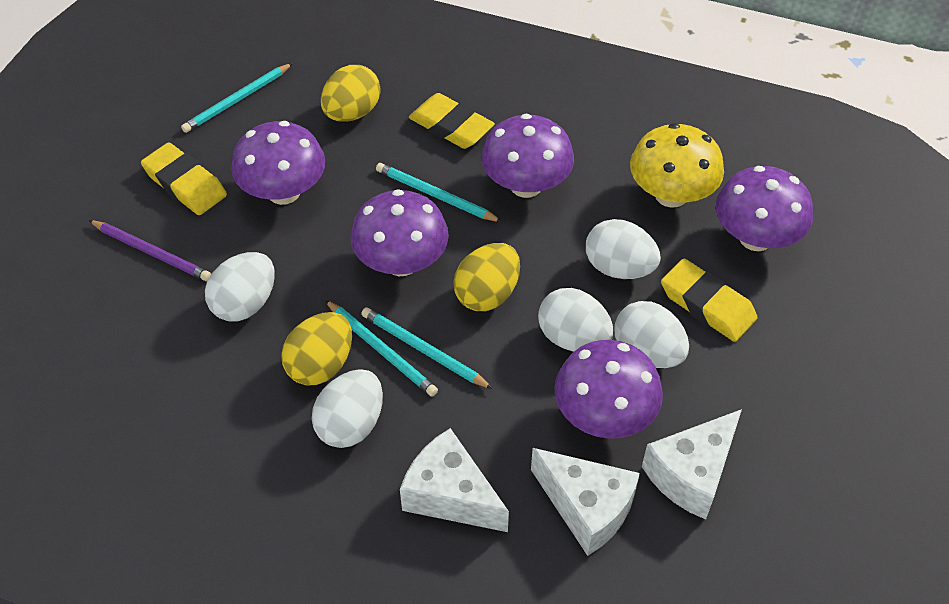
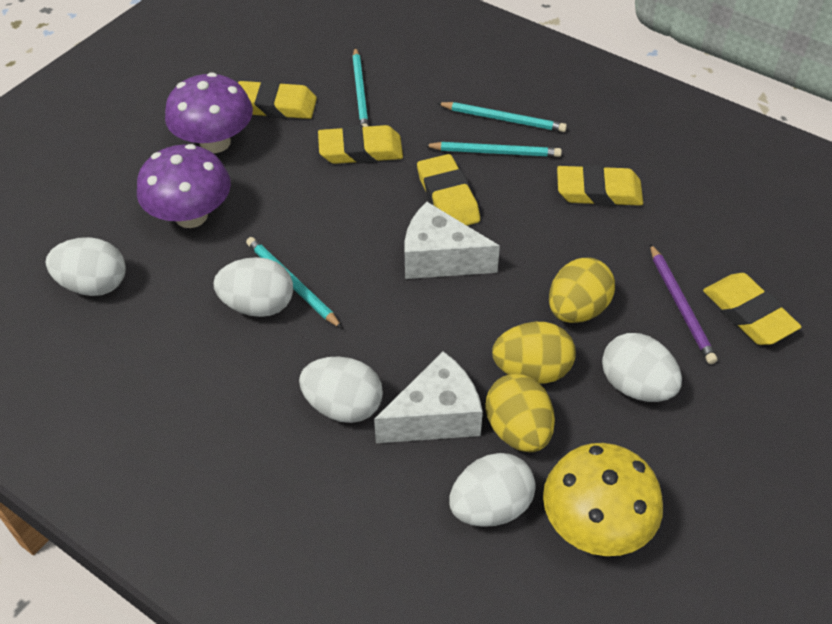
purple mushroom: 5 -> 2
white cheese: 3 -> 2
yellow eraser: 3 -> 5

